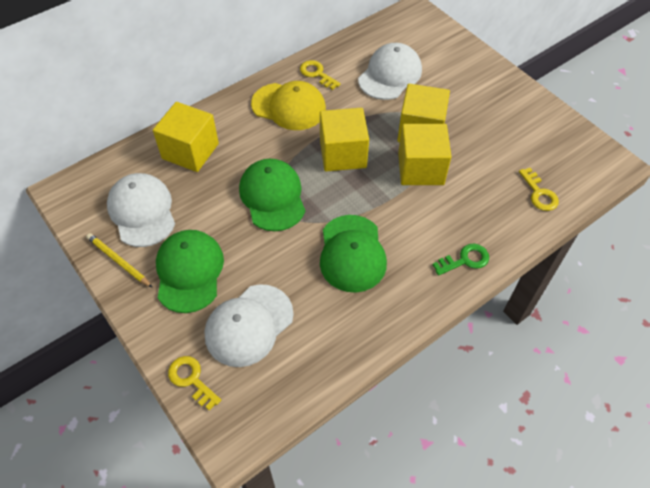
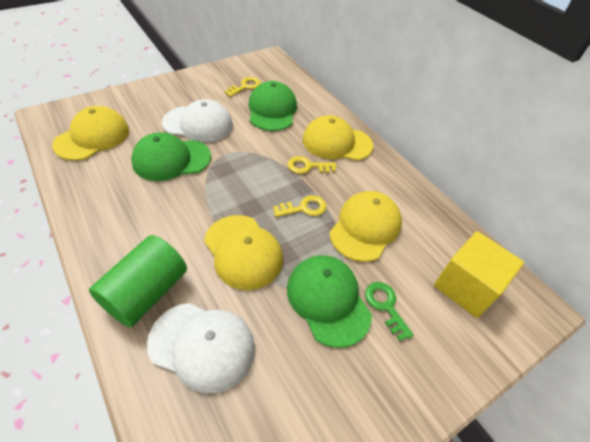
green cylinder: 0 -> 1
white cap: 3 -> 2
yellow cap: 1 -> 4
yellow cube: 4 -> 1
yellow pencil: 1 -> 0

